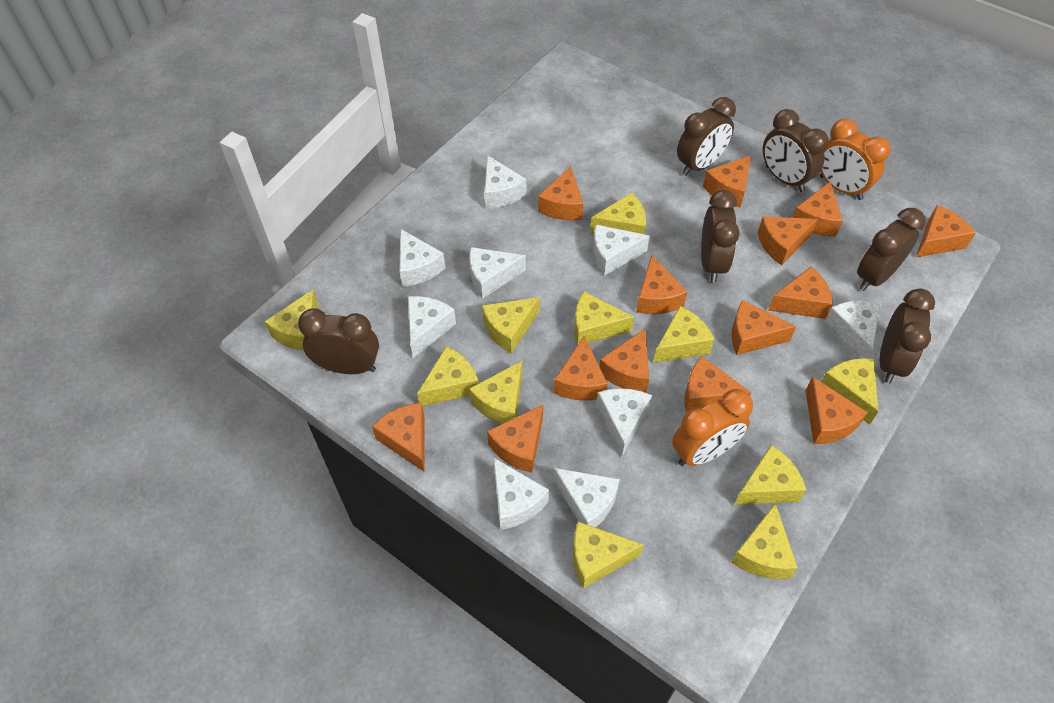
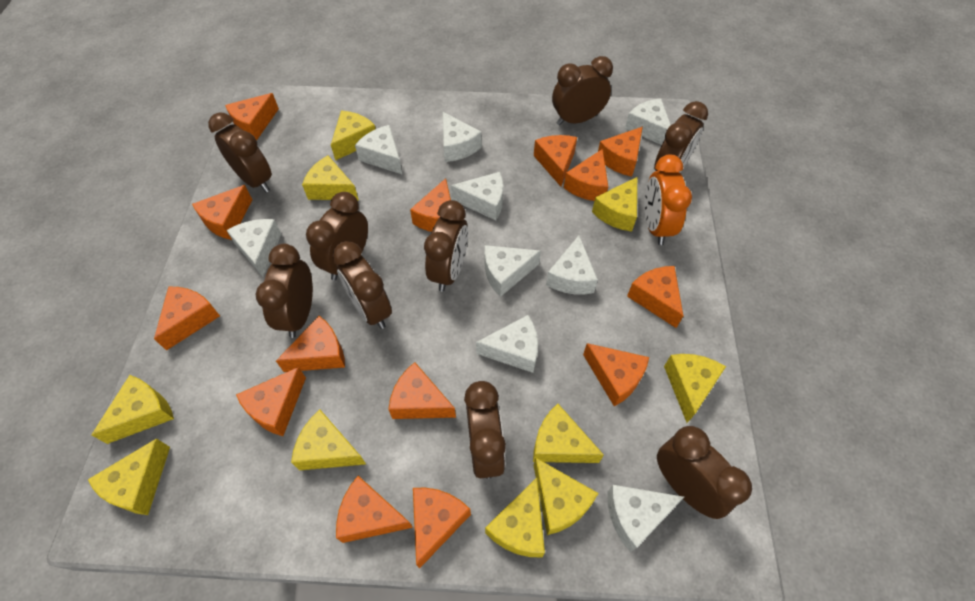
brown clock: 6 -> 9
orange clock: 2 -> 1
yellow cheese: 11 -> 10

